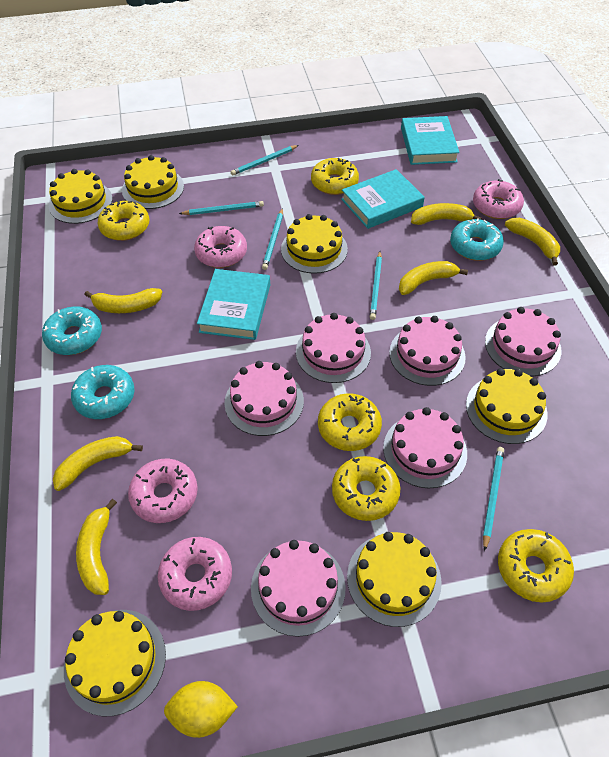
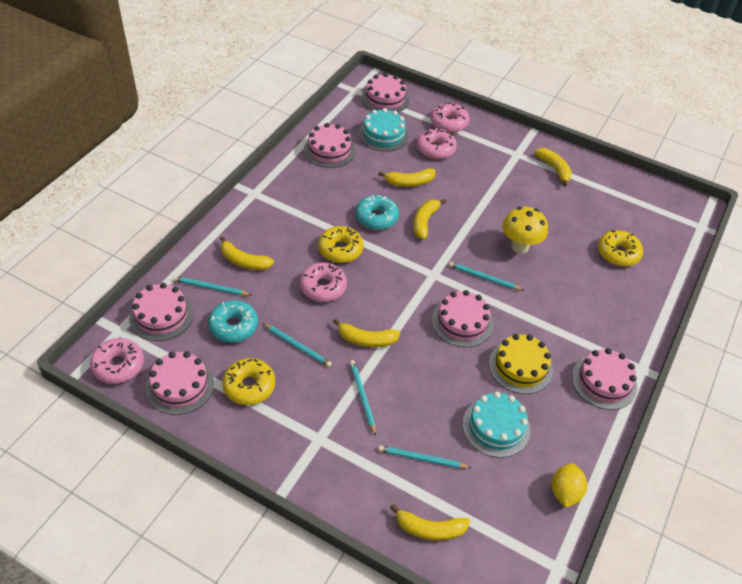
turquoise book: 3 -> 0
turquoise cake: 0 -> 2
turquoise donut: 3 -> 2
yellow cake: 6 -> 1
yellow donut: 5 -> 3
yellow mushroom: 0 -> 1

